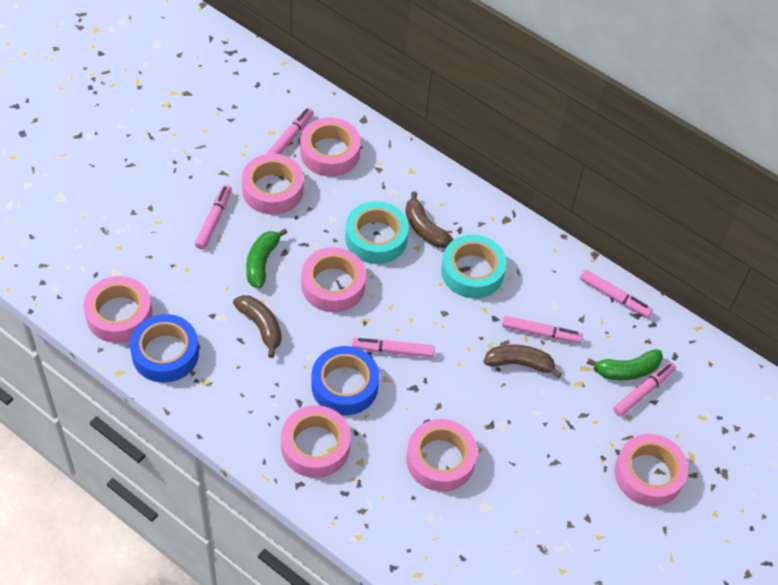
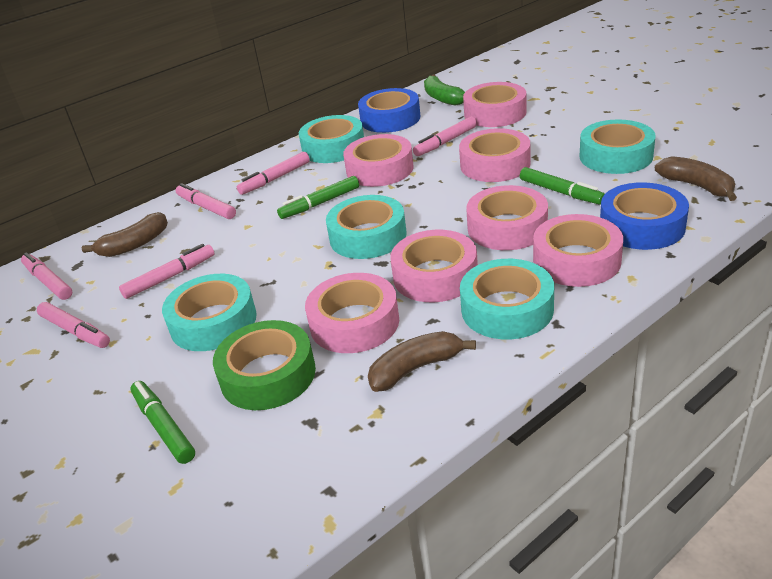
green banana: 2 -> 1
green marker: 0 -> 3
green tape: 0 -> 1
turquoise tape: 2 -> 5

